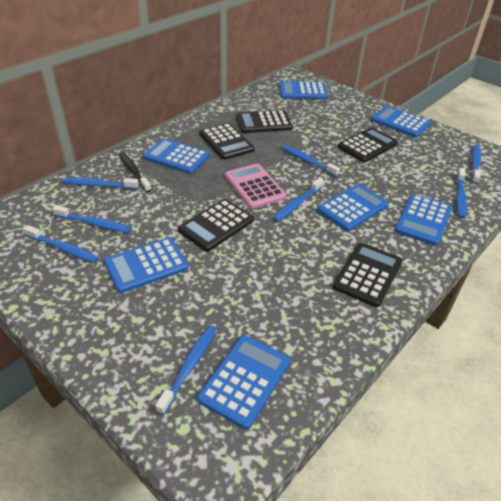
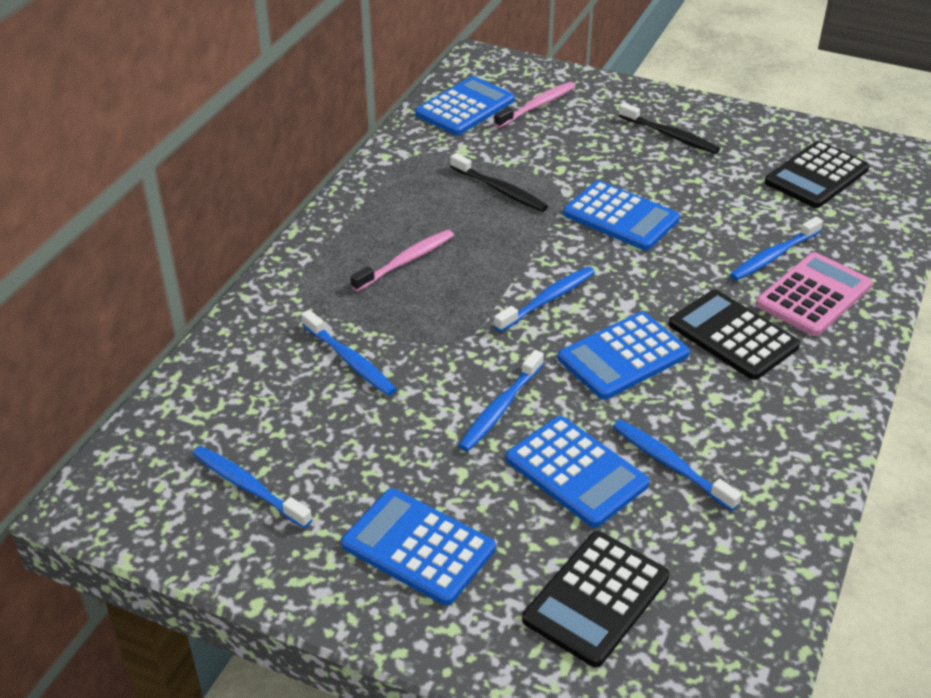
black calculator: 5 -> 3
black toothbrush: 1 -> 2
blue calculator: 7 -> 5
blue toothbrush: 8 -> 6
pink toothbrush: 0 -> 2

